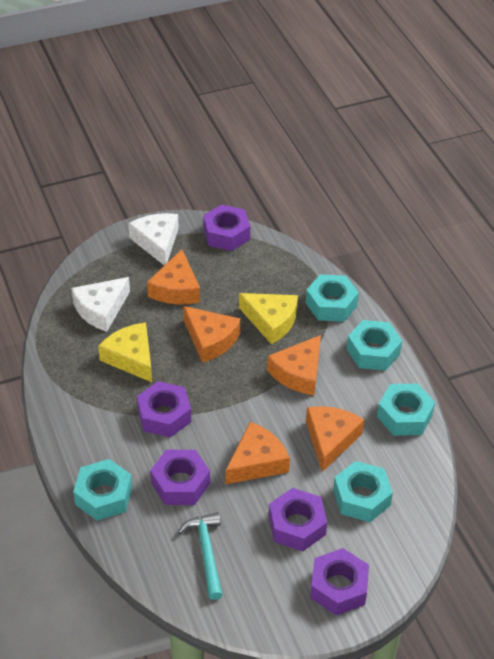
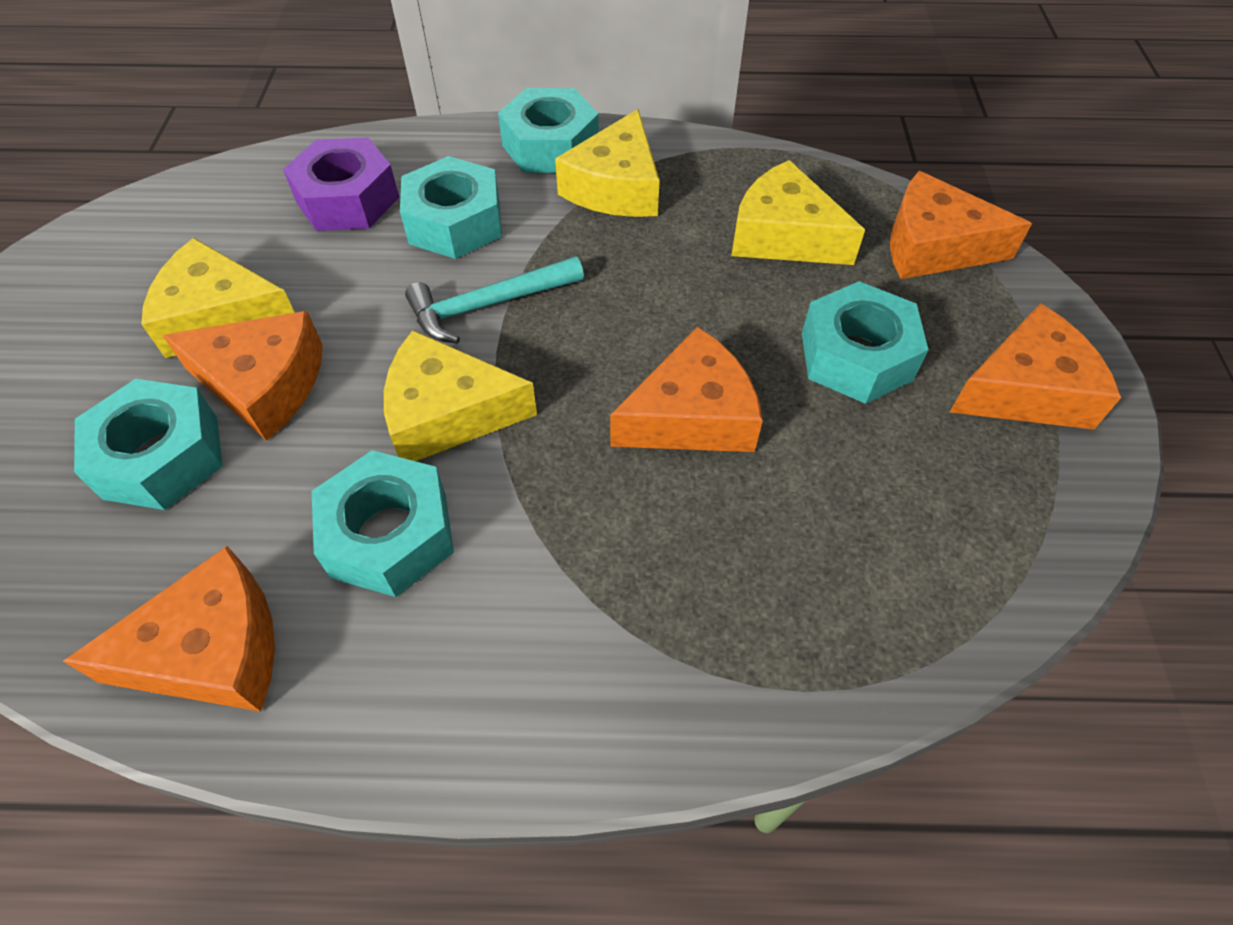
purple nut: 5 -> 1
white cheese: 2 -> 0
yellow cheese: 2 -> 4

